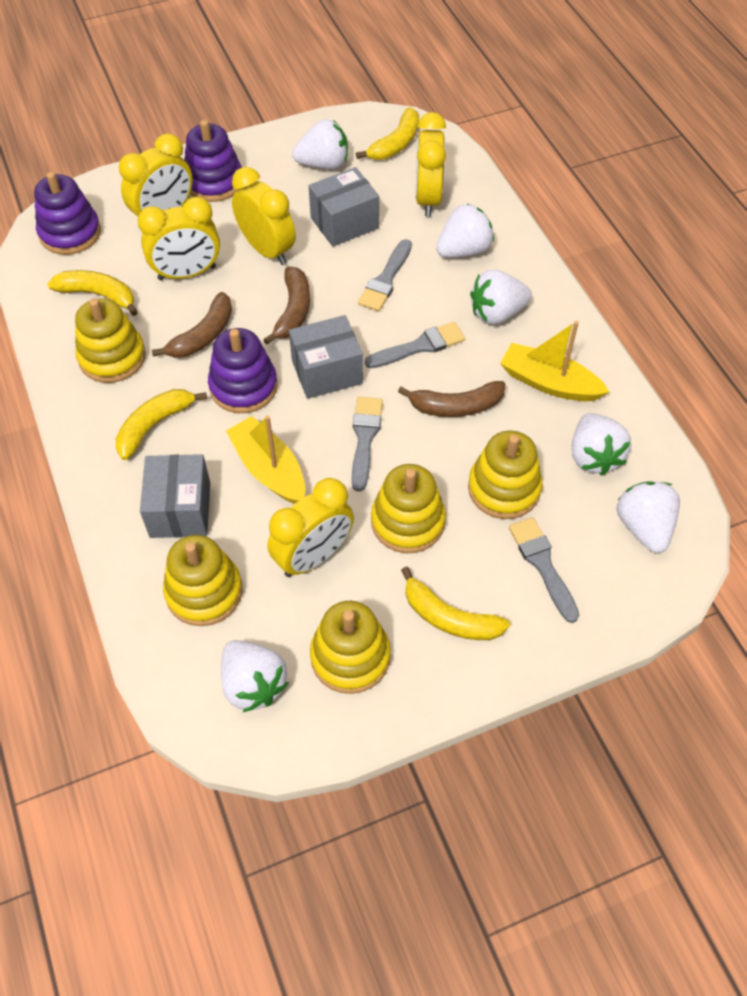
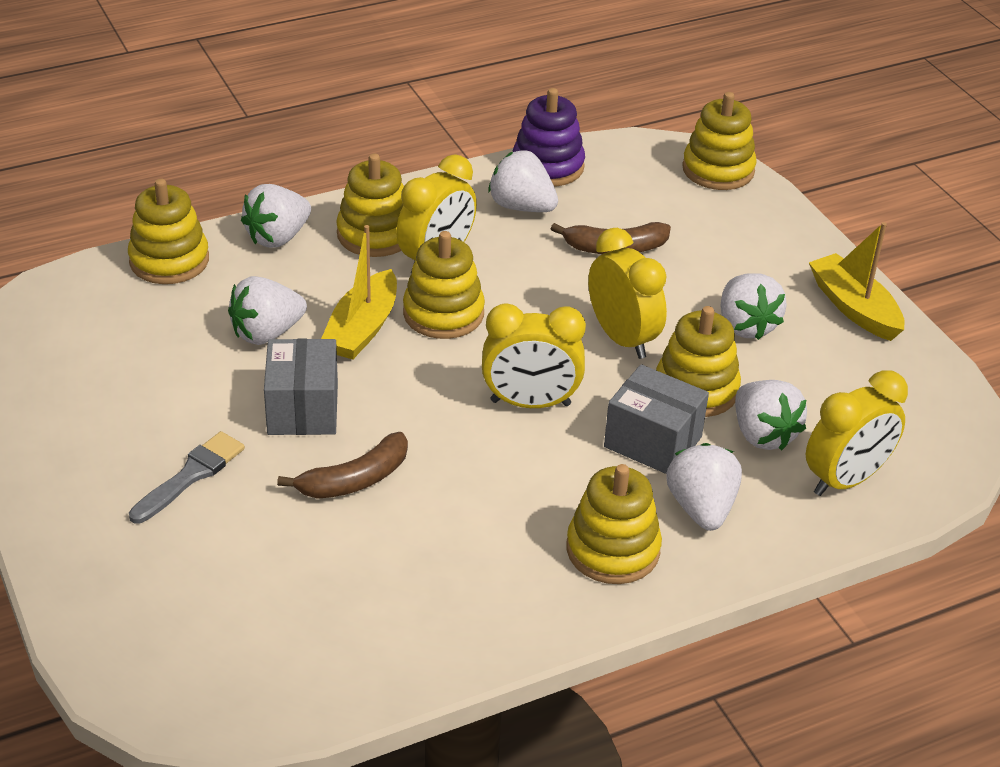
brown banana: 3 -> 2
grey box: 3 -> 2
grey brush: 4 -> 1
purple stacking toy: 3 -> 1
yellow banana: 4 -> 0
yellow clock: 5 -> 4
yellow stacking toy: 5 -> 6

